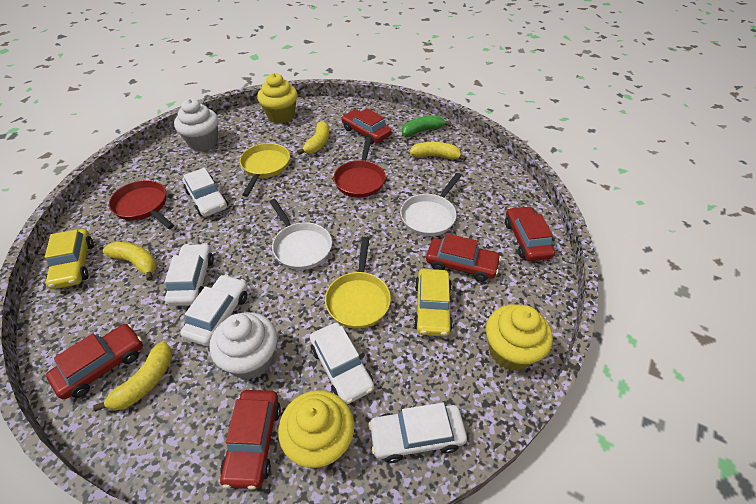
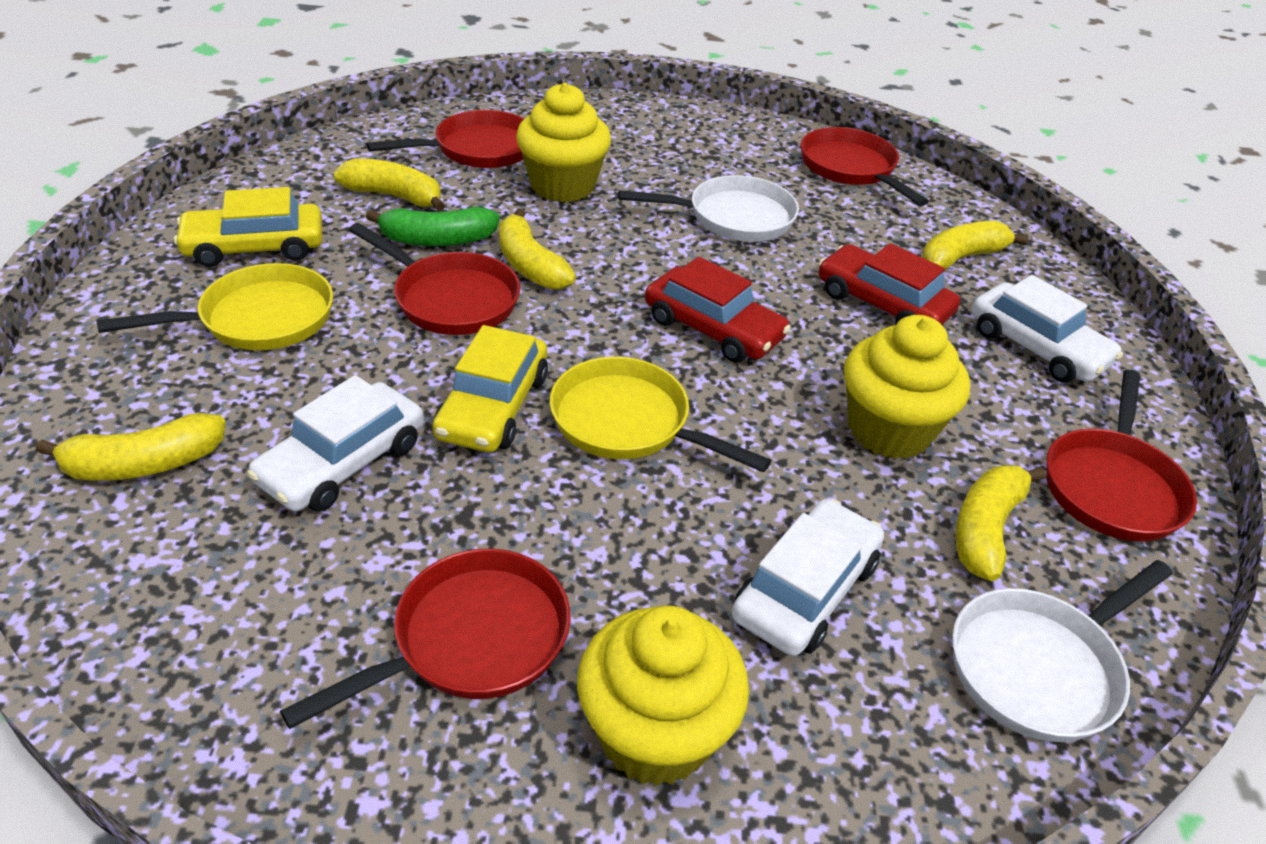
red car: 5 -> 2
red pan: 2 -> 5
white car: 5 -> 3
white cupcake: 2 -> 0
yellow banana: 4 -> 5

